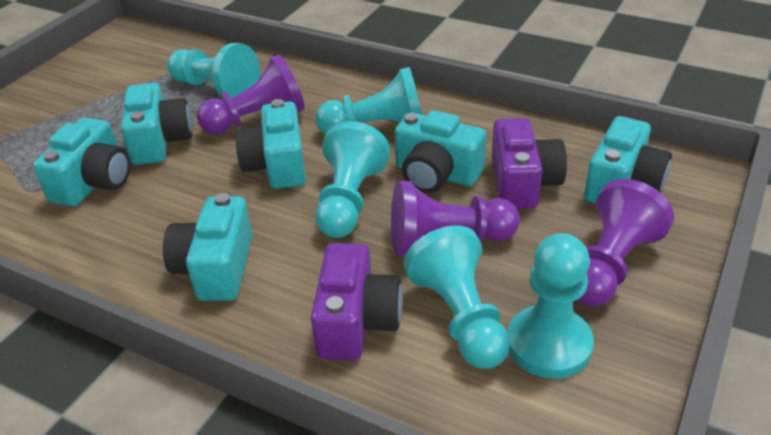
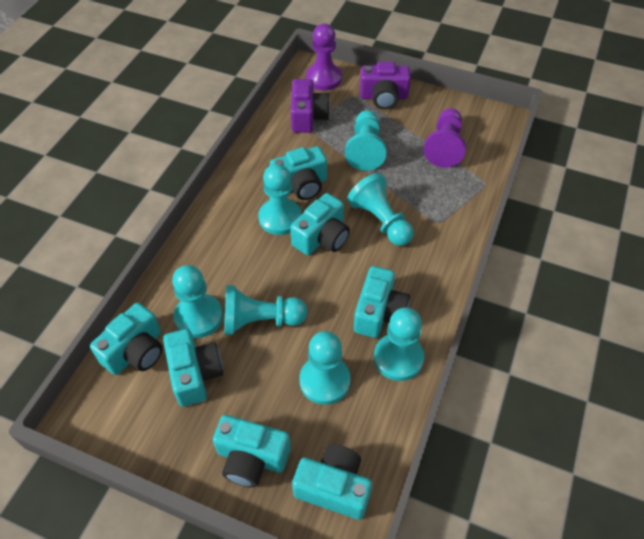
purple pawn: 3 -> 2
turquoise camera: 6 -> 7
turquoise pawn: 5 -> 7

